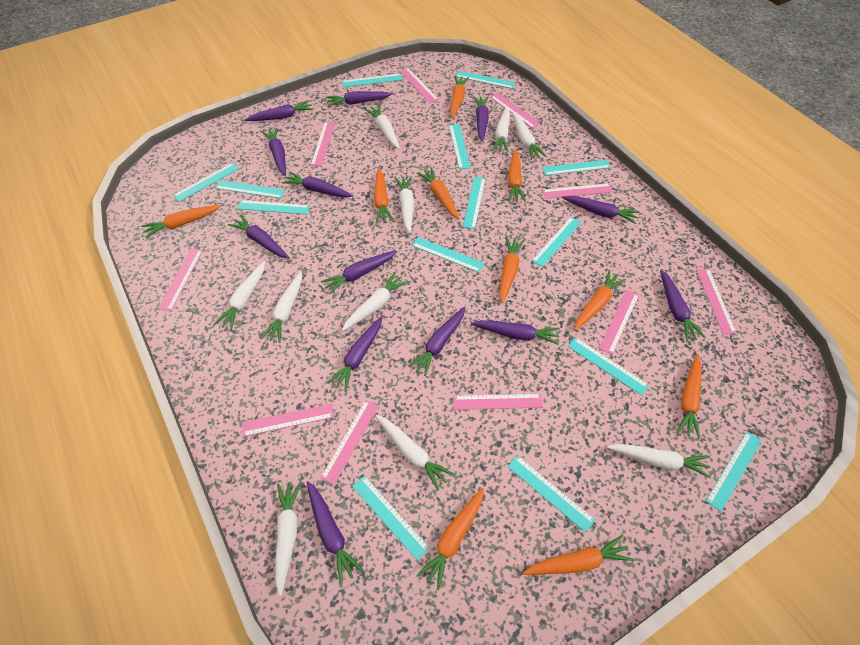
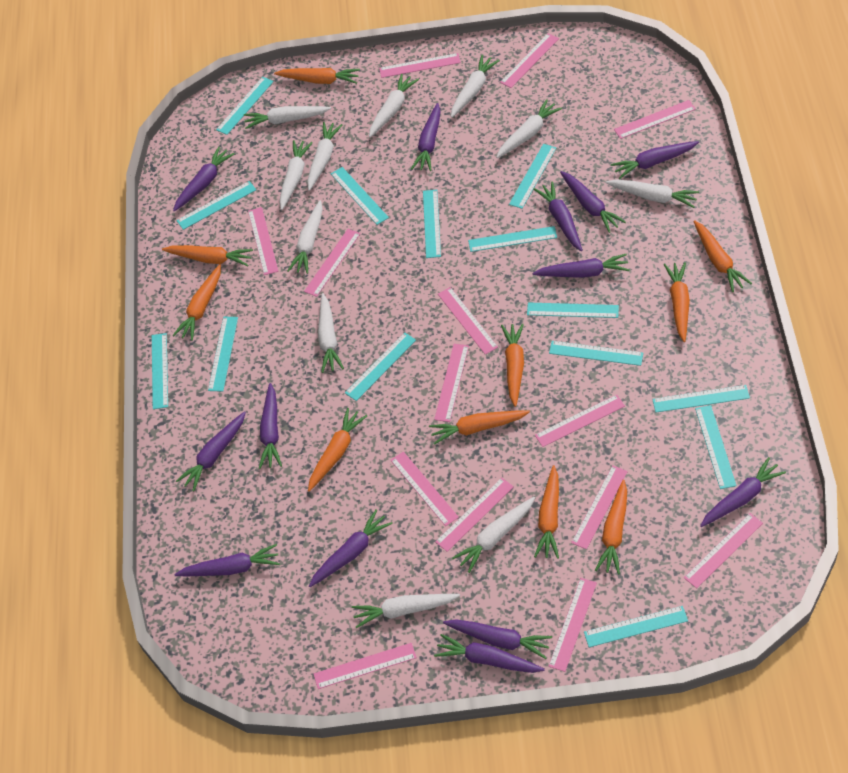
pink ruler: 10 -> 14
white carrot: 10 -> 11

